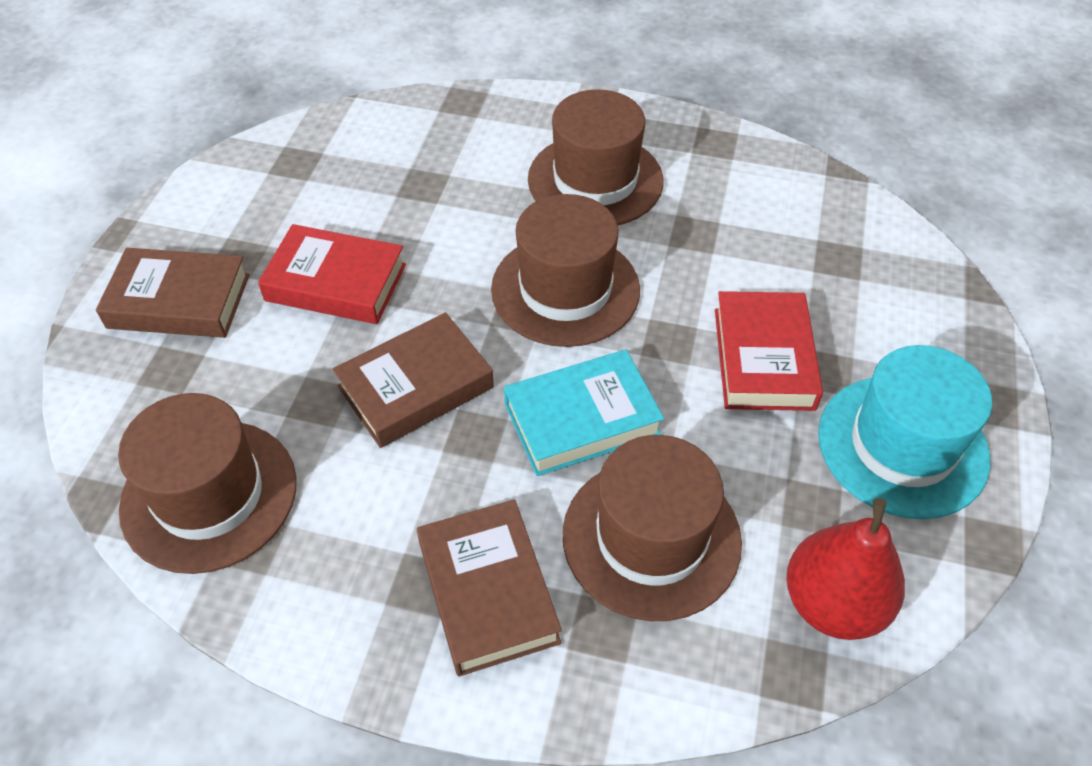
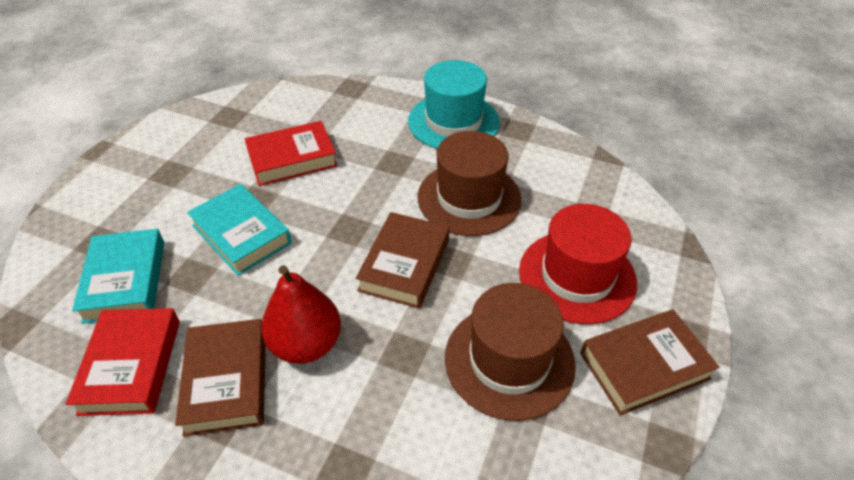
brown hat: 4 -> 2
red hat: 0 -> 1
turquoise book: 1 -> 2

